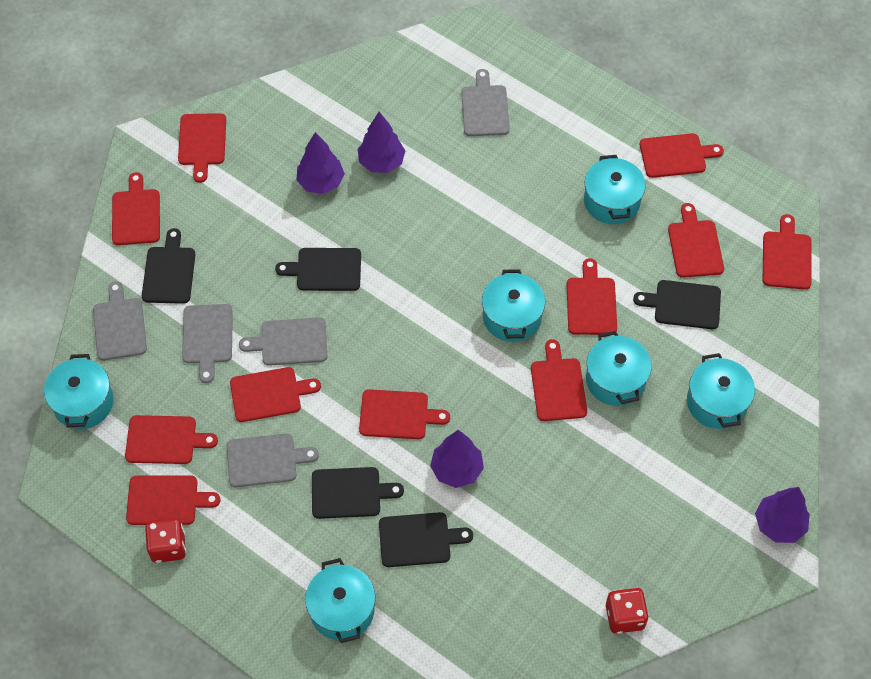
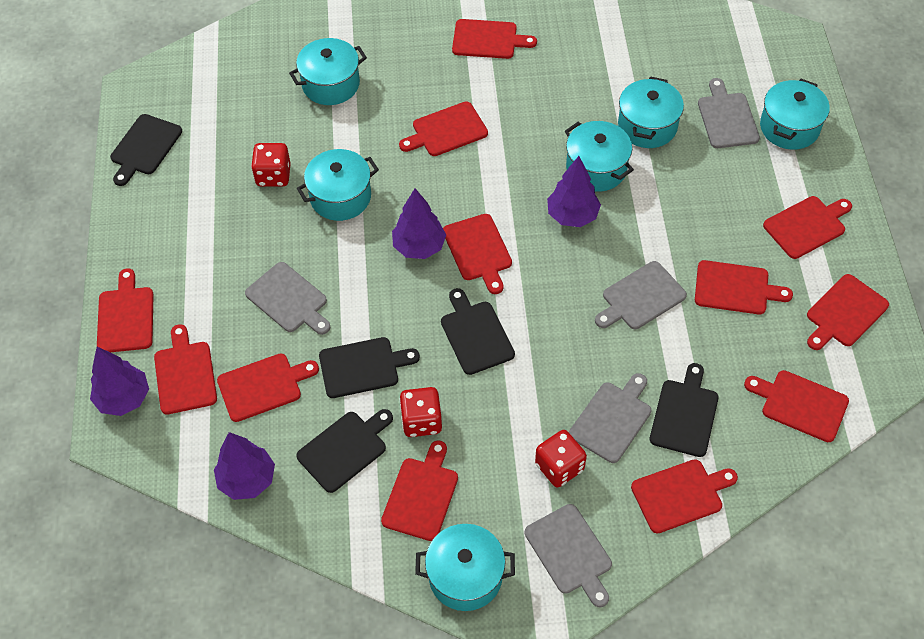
red cutting board: 11 -> 12
red dice: 2 -> 3

